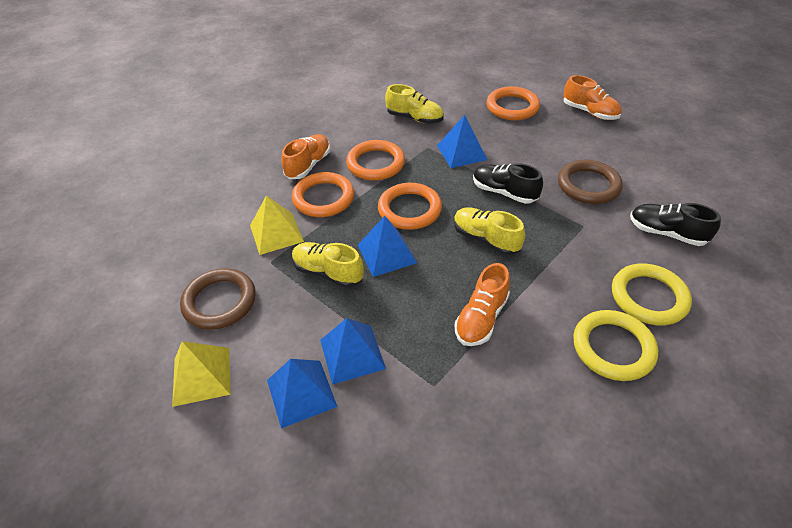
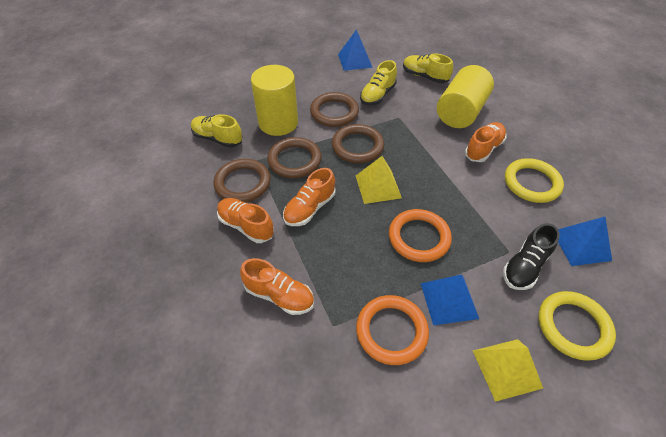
black shoe: 2 -> 1
blue pyramid: 4 -> 3
brown ring: 2 -> 4
orange ring: 4 -> 2
orange shoe: 3 -> 4
yellow cylinder: 0 -> 2

